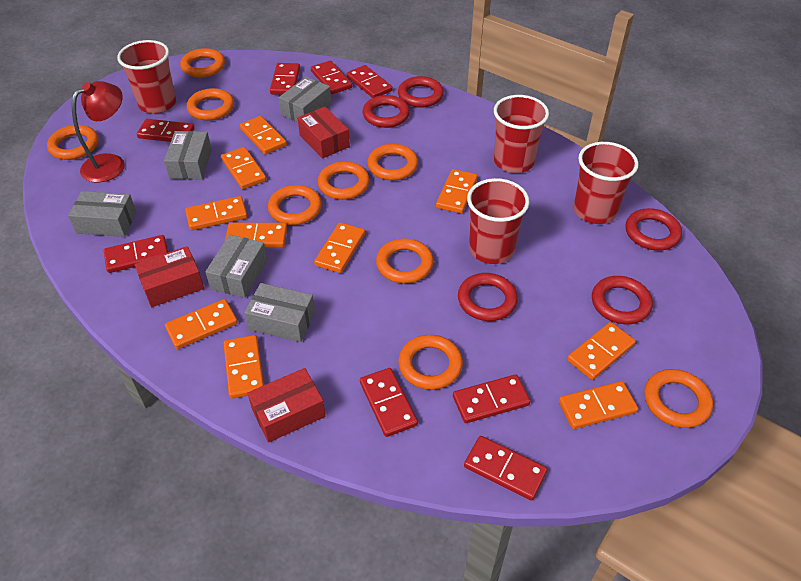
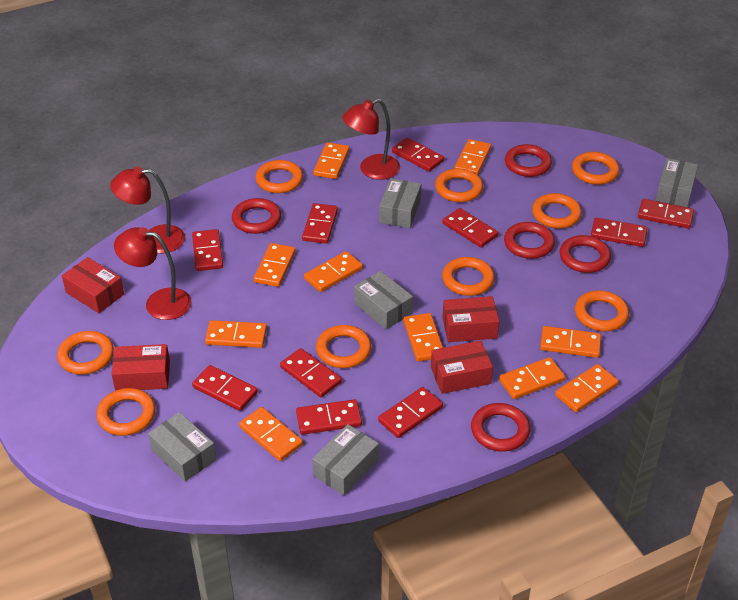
red box: 3 -> 4
red cup: 4 -> 0
red domino: 8 -> 10
red lamp: 1 -> 3

